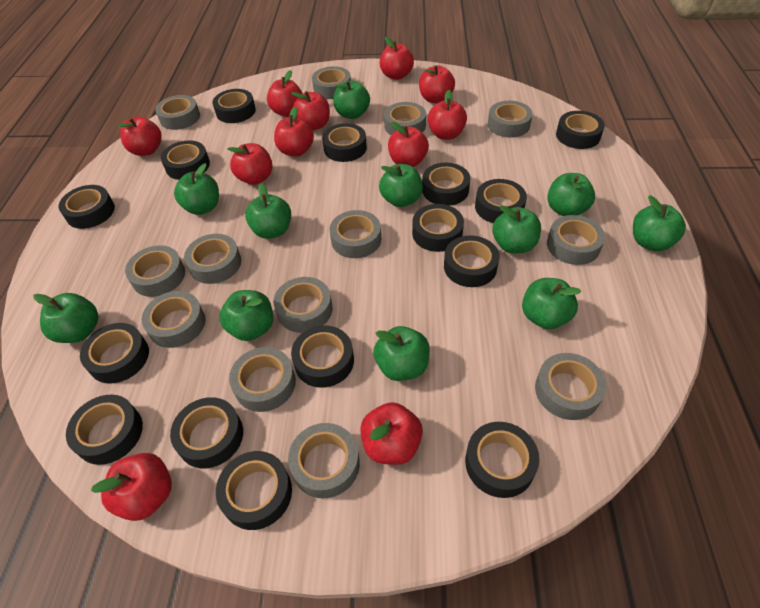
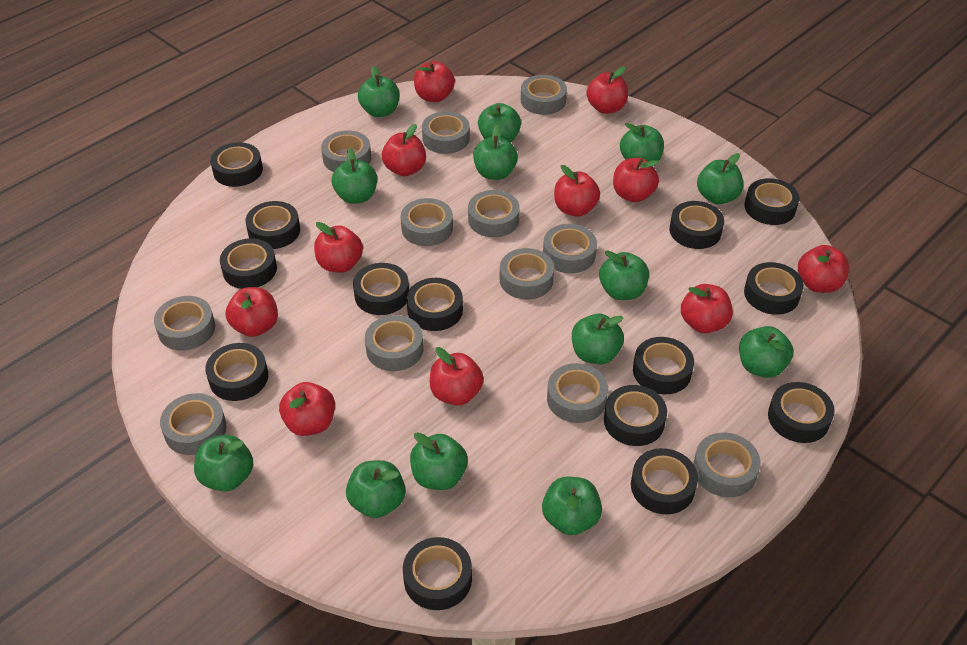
black tape: 15 -> 14
green apple: 11 -> 13
grey tape: 13 -> 12

